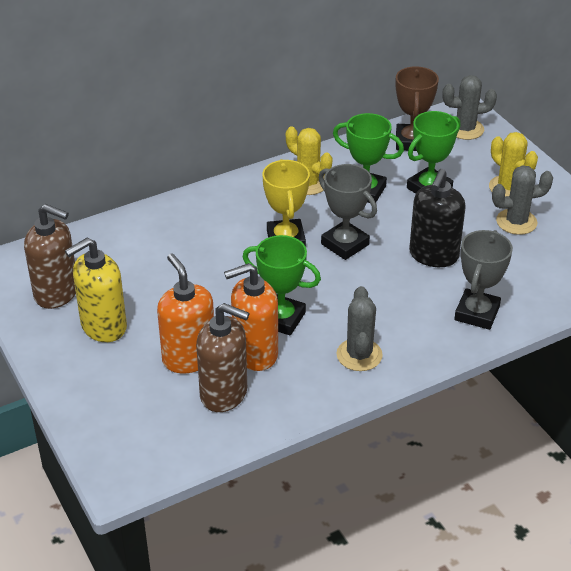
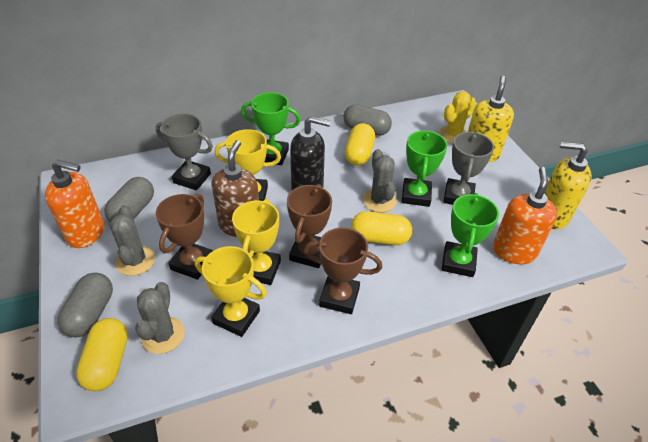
brown soap dispenser: 2 -> 1
brown trophy: 1 -> 3
grey capsule: 0 -> 3
yellow cactus: 2 -> 1
yellow capsule: 0 -> 3
yellow soap dispenser: 1 -> 2
yellow trophy: 1 -> 3

